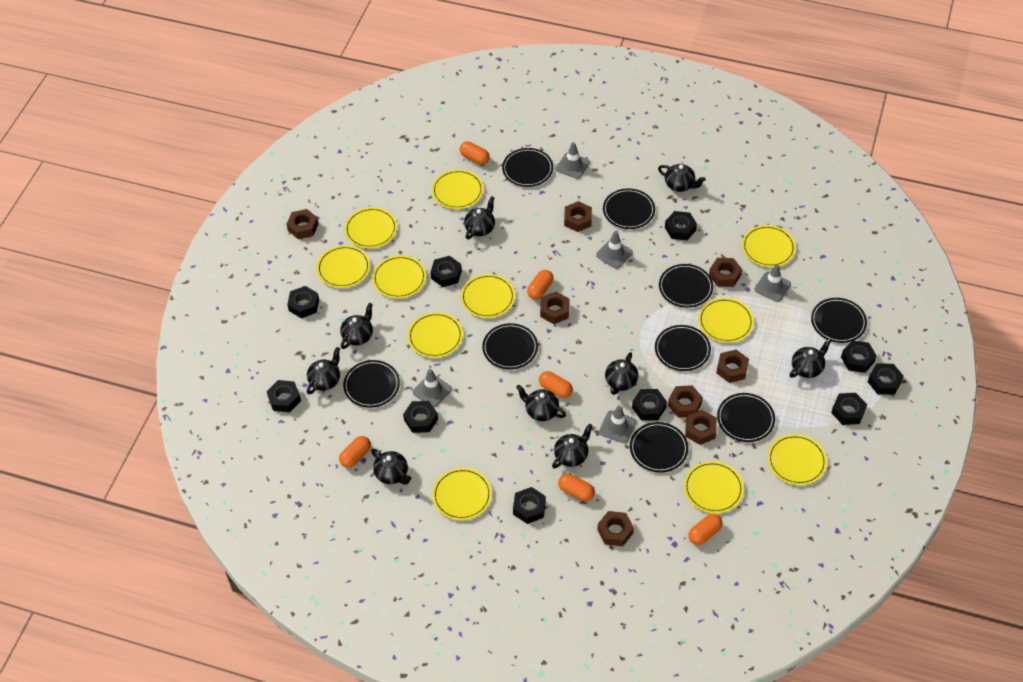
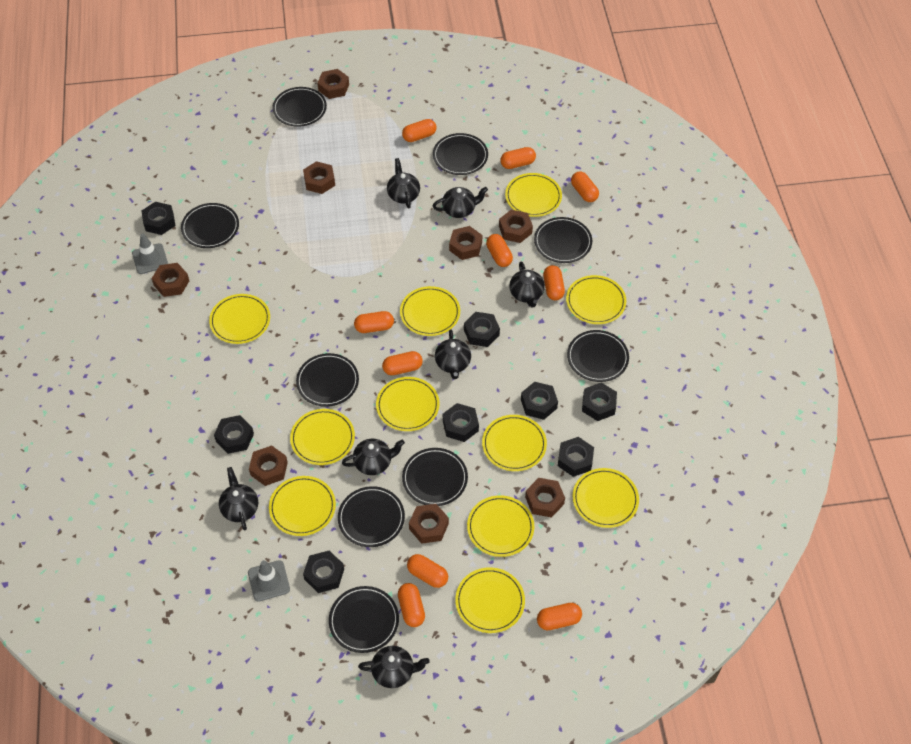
black nut: 10 -> 8
black teapot: 9 -> 7
grey traffic cone: 5 -> 2
orange capsule: 6 -> 10

